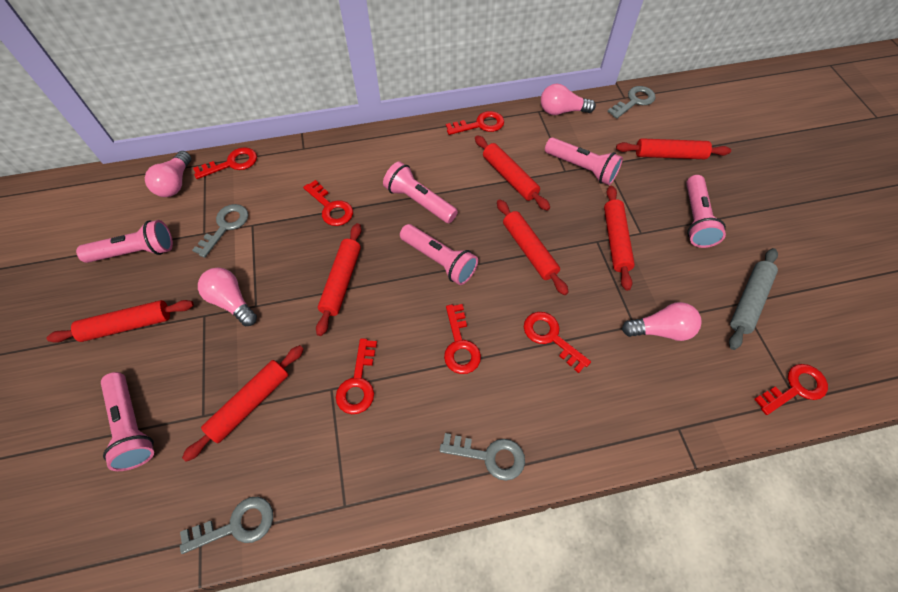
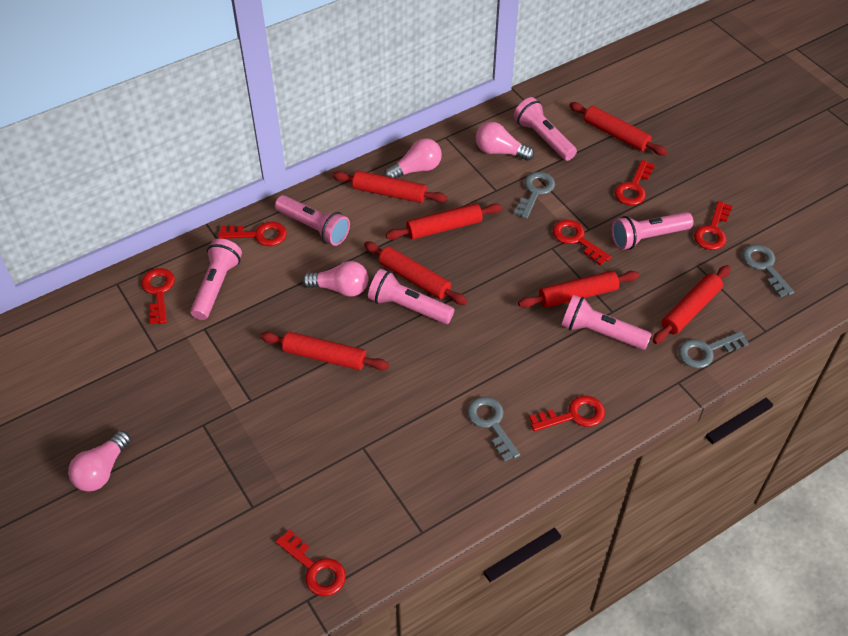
grey rolling pin: 1 -> 0

